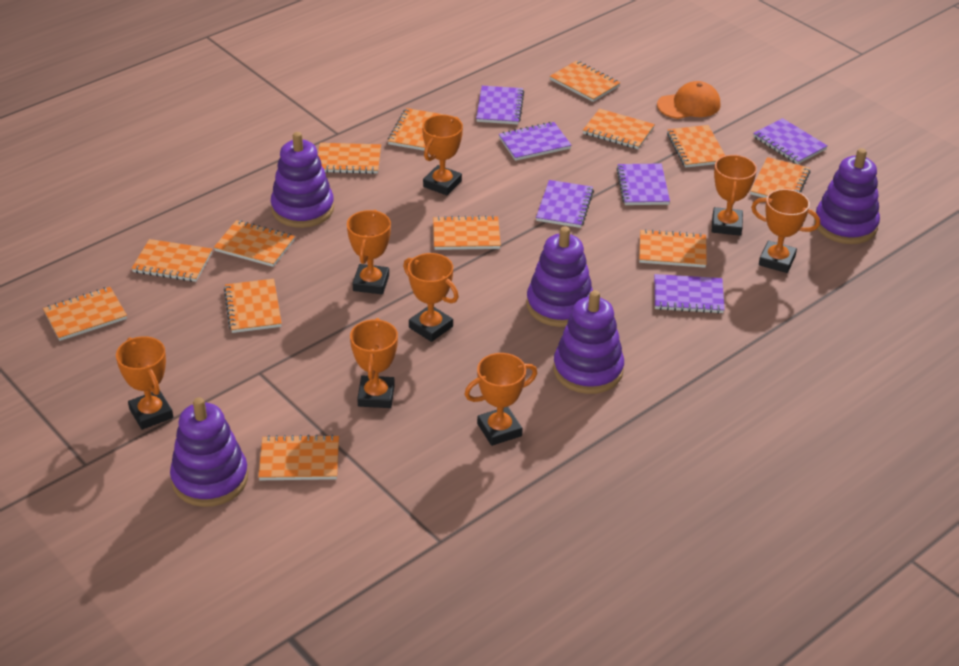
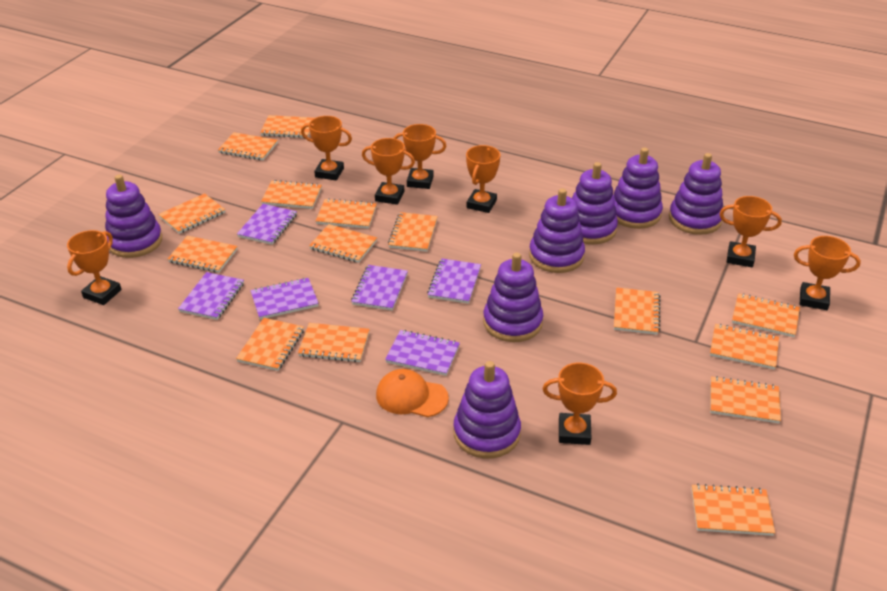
orange notebook: 13 -> 15
purple stacking toy: 5 -> 7

